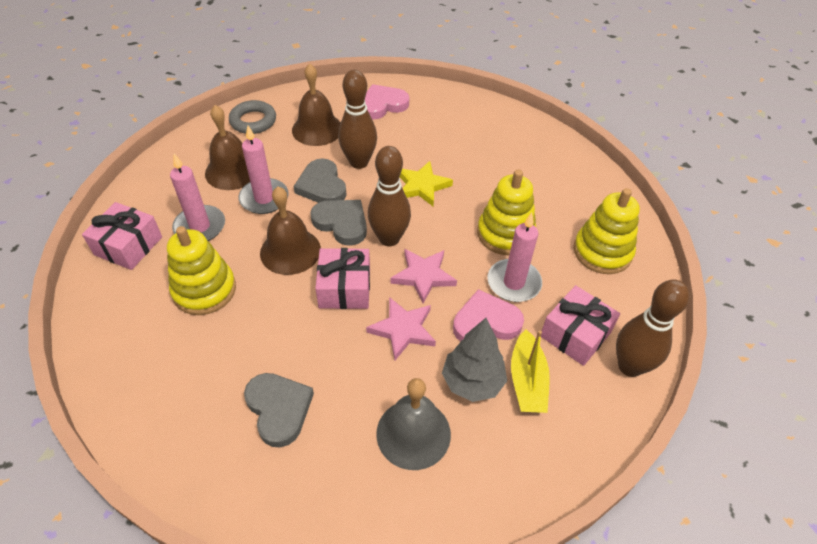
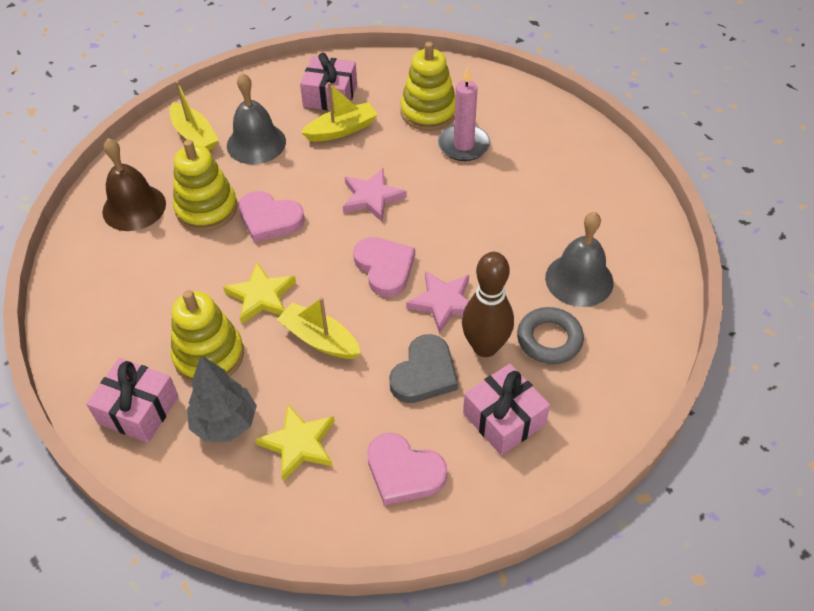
brown bell: 3 -> 1
brown bowling pin: 3 -> 1
grey bell: 1 -> 2
grey heart: 3 -> 1
pink candle: 3 -> 1
pink heart: 2 -> 3
yellow boat: 1 -> 3
yellow star: 1 -> 2

